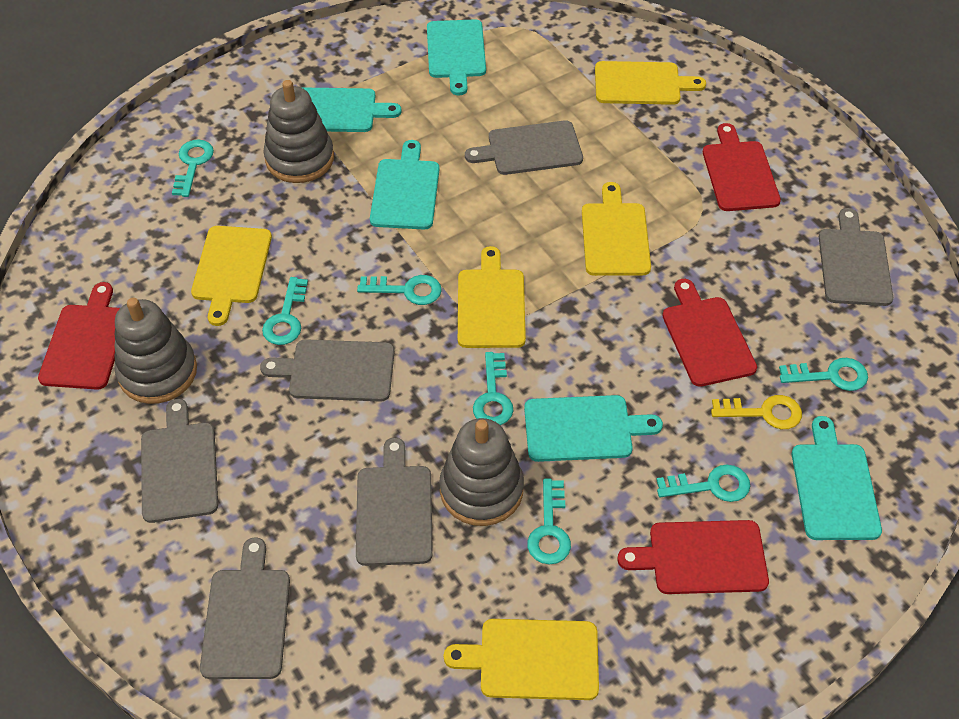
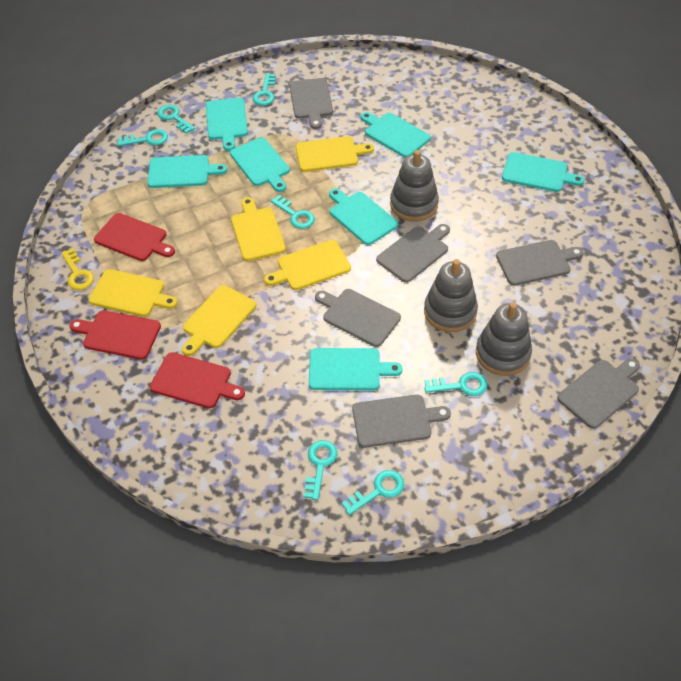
red cutting board: 4 -> 3
turquoise cutting board: 5 -> 7

